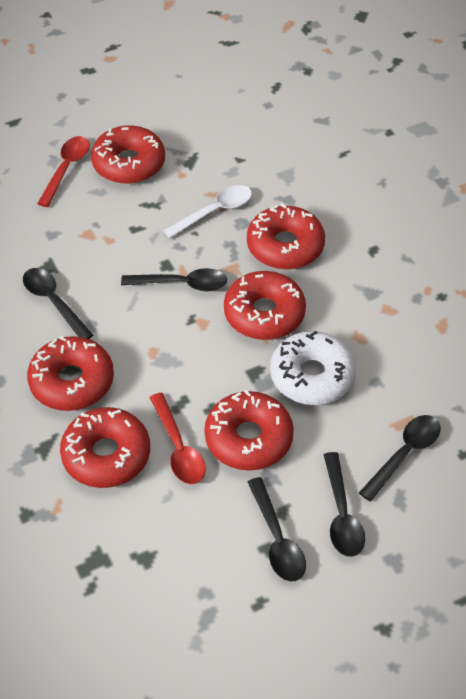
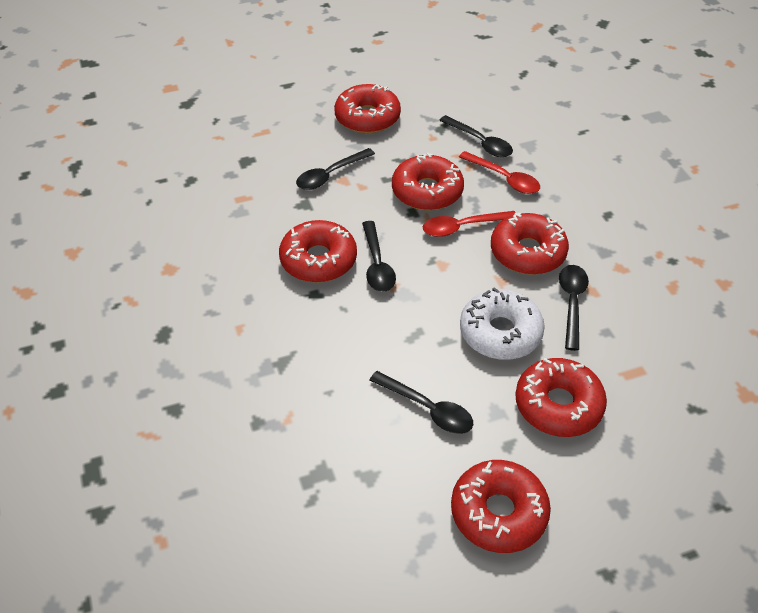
white spoon: 1 -> 0

